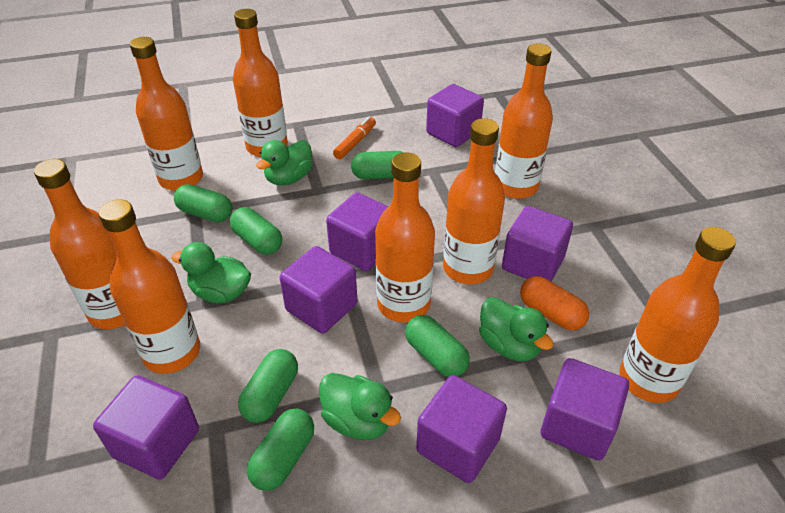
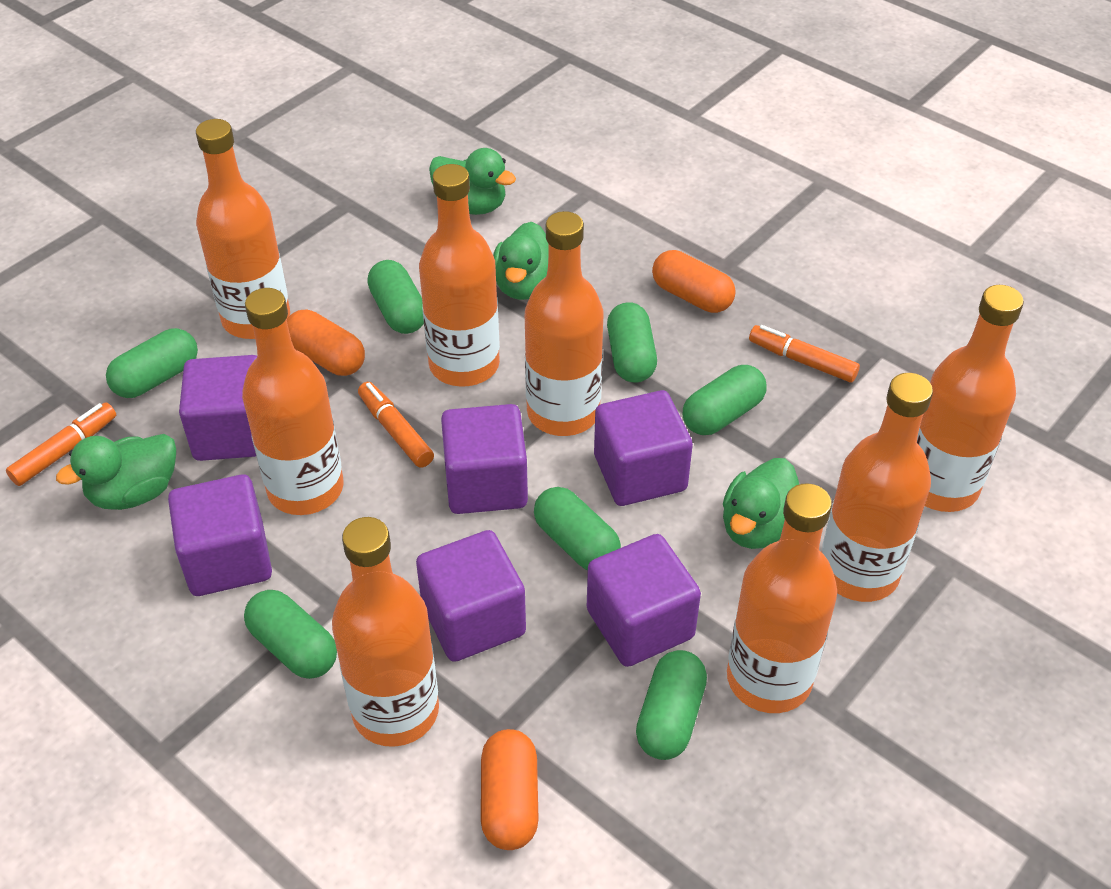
green capsule: 6 -> 7
orange capsule: 1 -> 3
orange marker: 1 -> 3
purple cube: 7 -> 6

